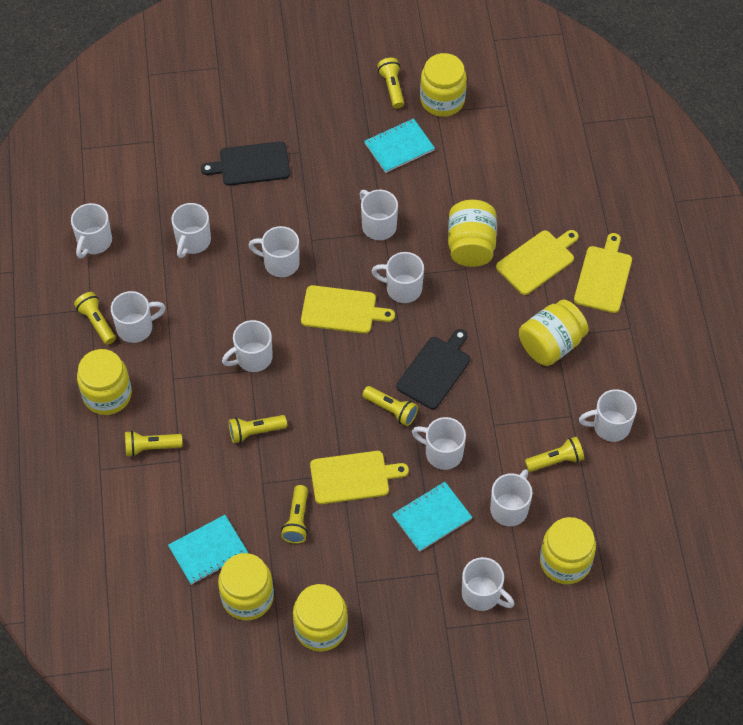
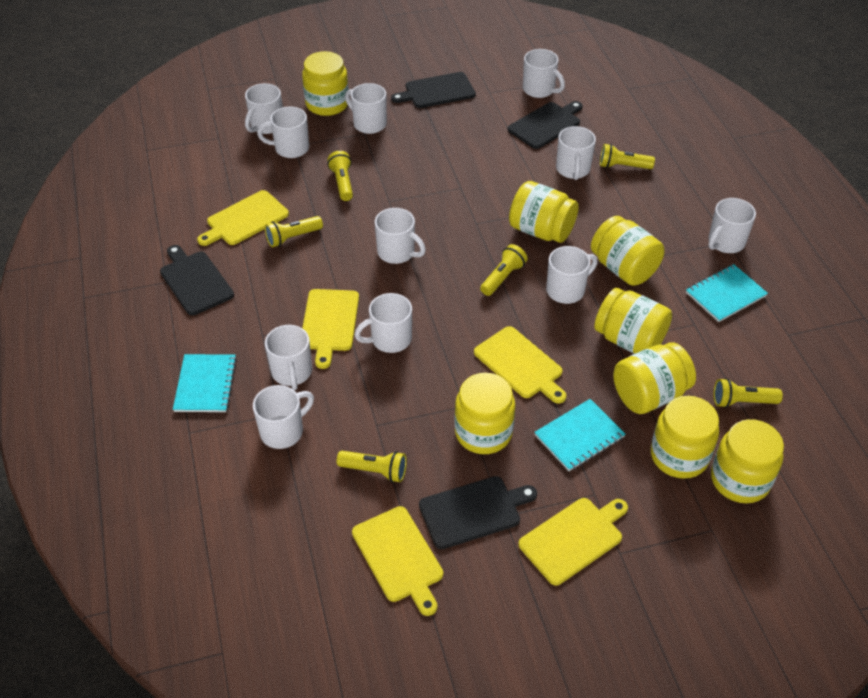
black cutting board: 2 -> 4
yellow cutting board: 4 -> 5
yellow flashlight: 7 -> 6
yellow jar: 7 -> 8

